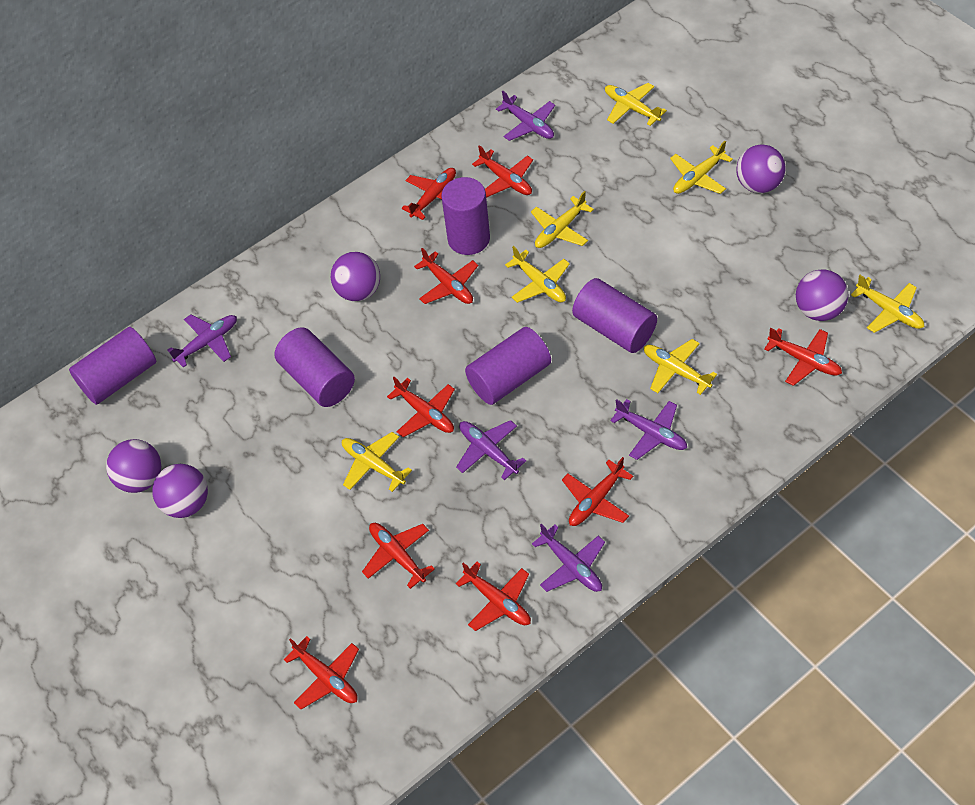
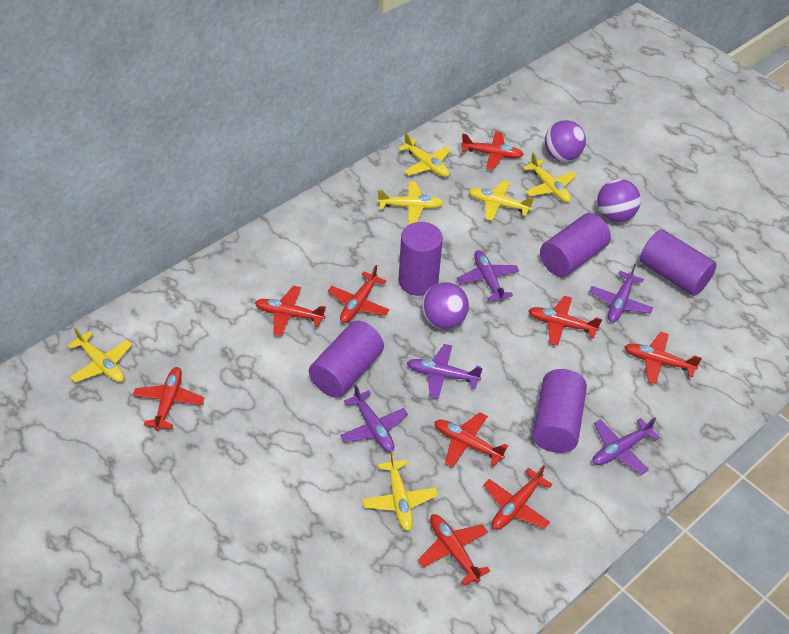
purple ball: 5 -> 3
yellow plane: 7 -> 6

